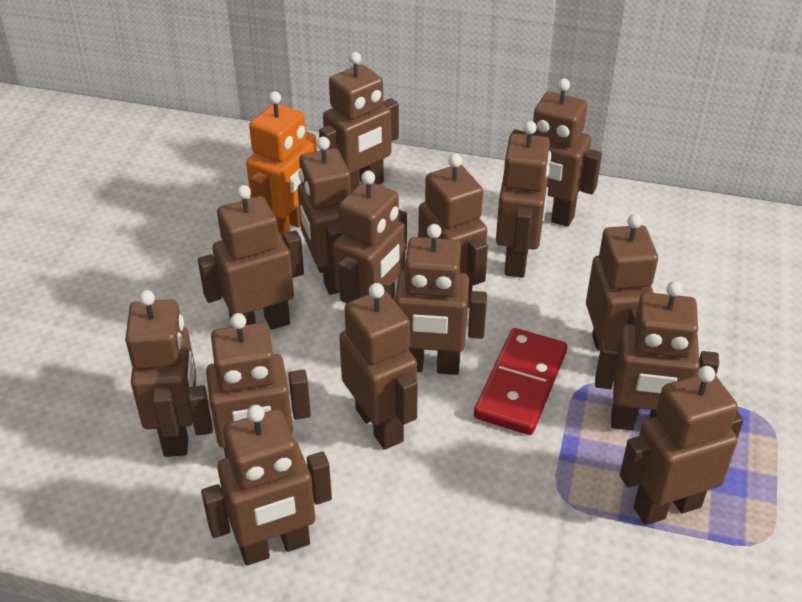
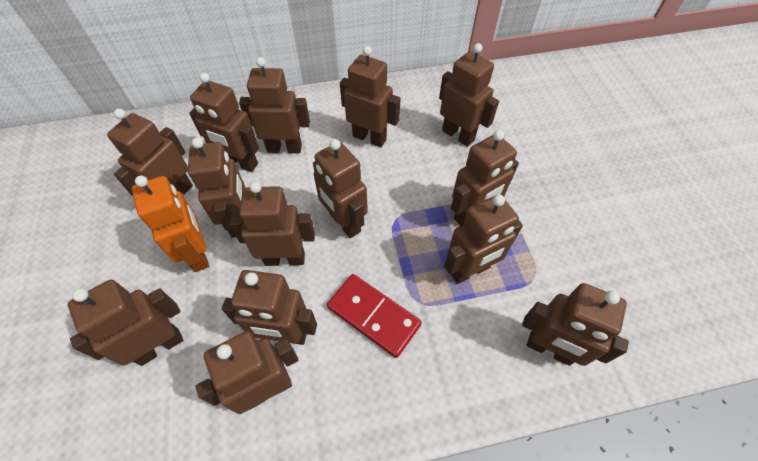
brown robot: 15 -> 14

